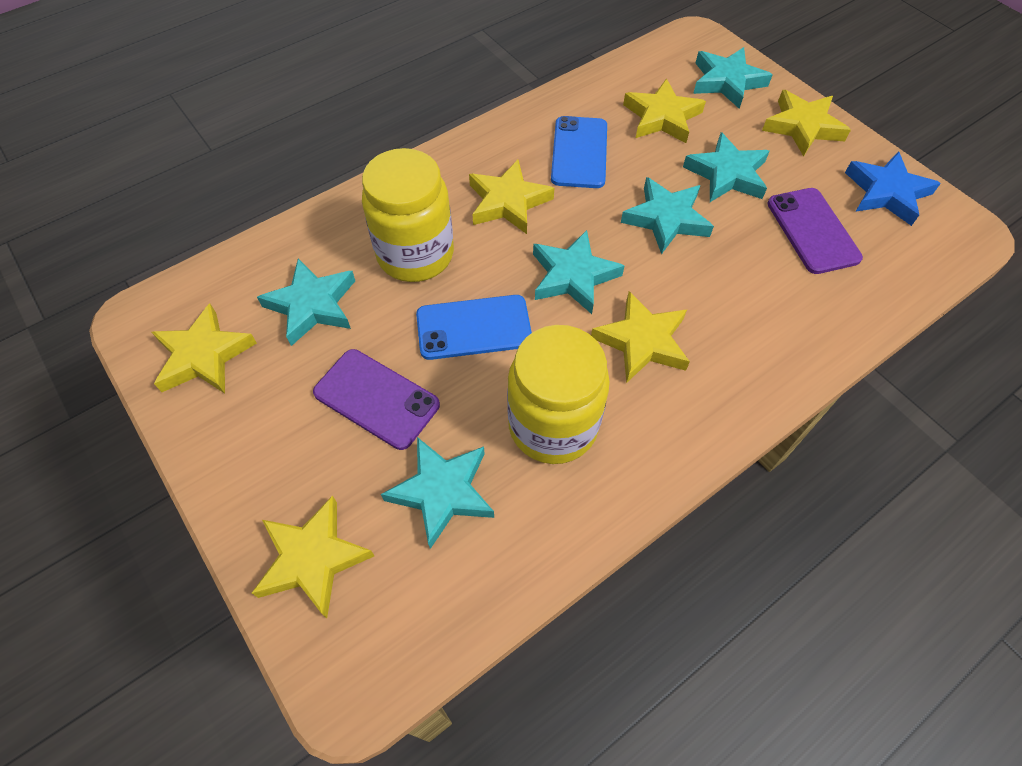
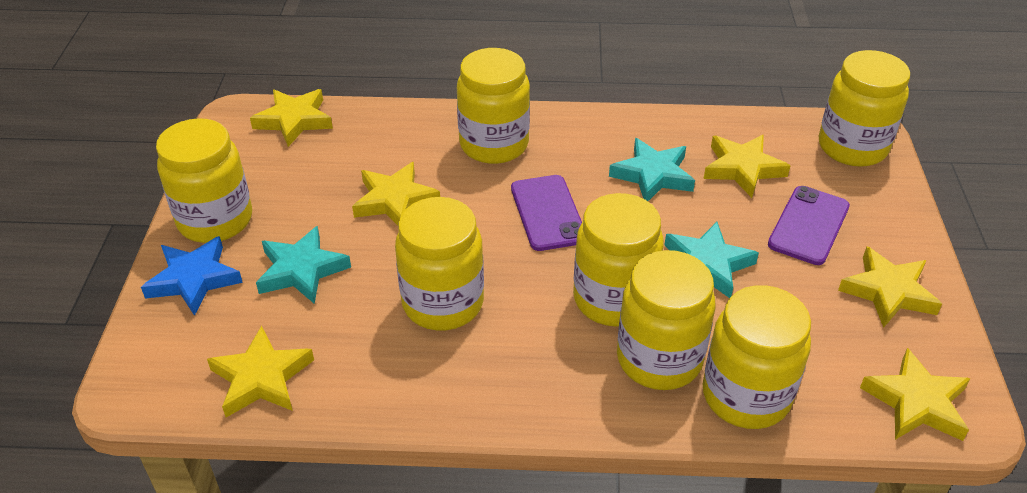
blue phone: 2 -> 0
turquoise star: 6 -> 3
yellow jar: 2 -> 7

